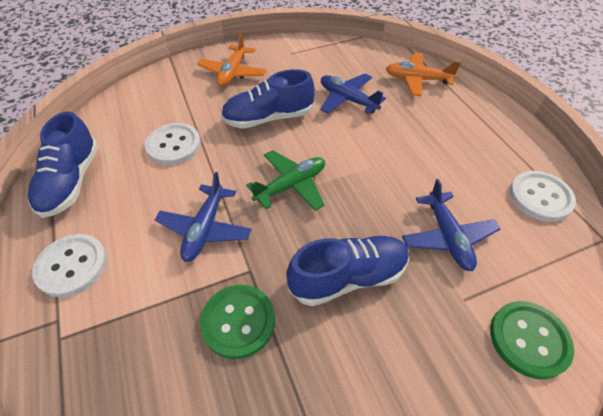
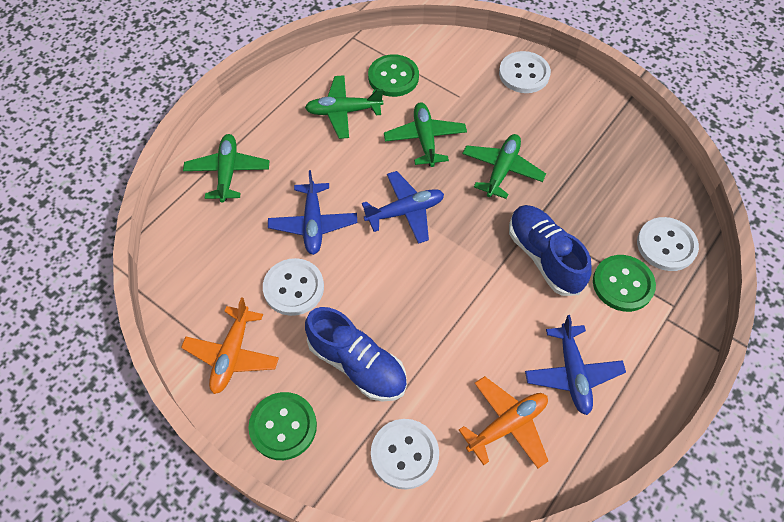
blue shoe: 3 -> 2
green button: 2 -> 3
green plane: 1 -> 4
white button: 3 -> 4

